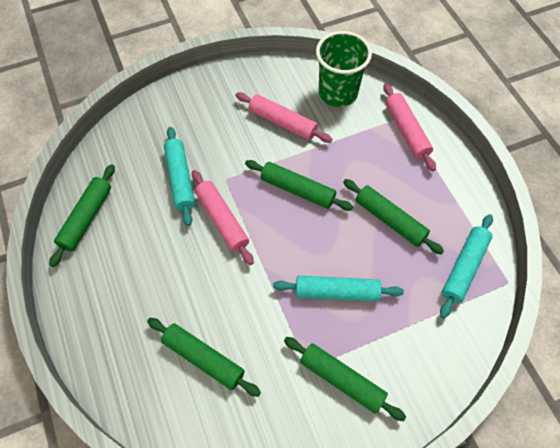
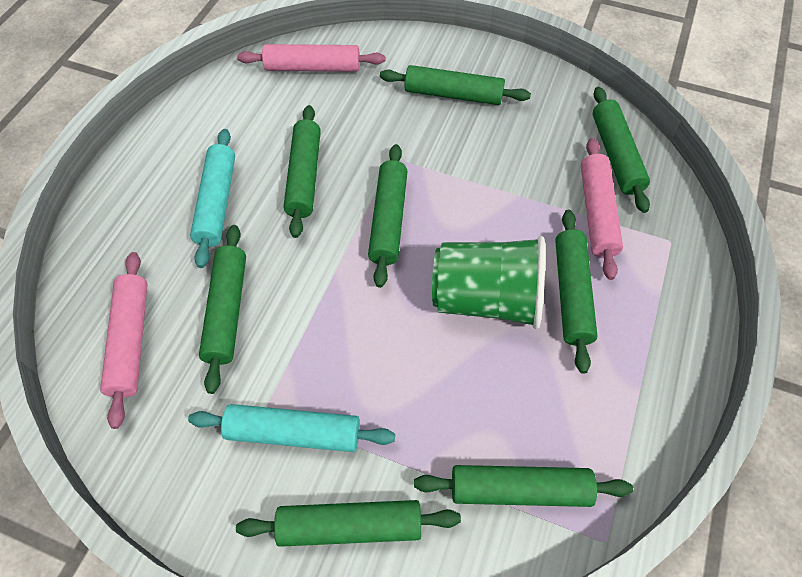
green rolling pin: 5 -> 8
turquoise rolling pin: 3 -> 2

